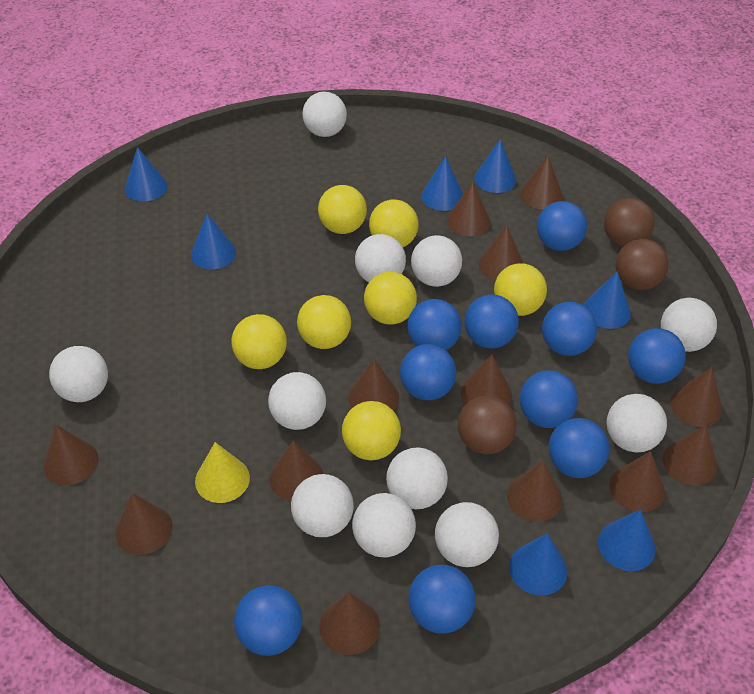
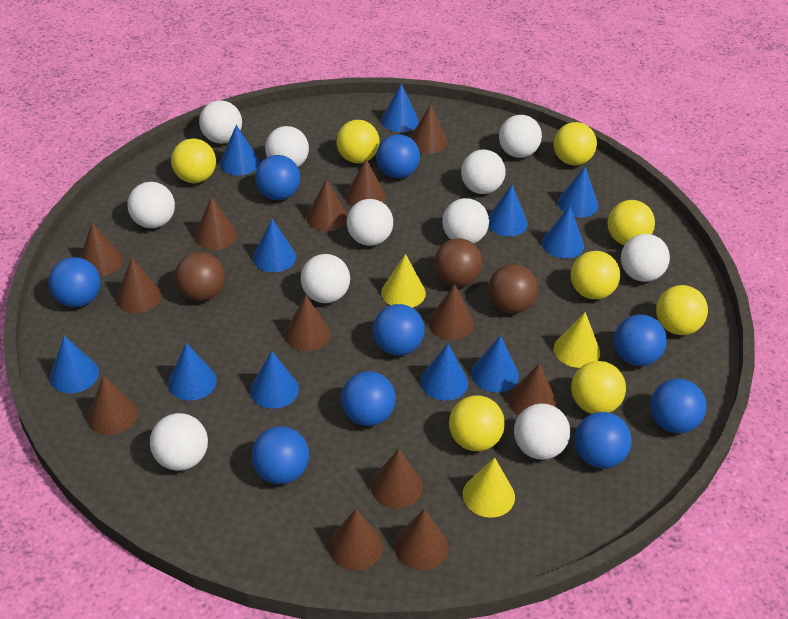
blue ball: 10 -> 9
blue cone: 7 -> 11
yellow ball: 7 -> 8
yellow cone: 1 -> 3

